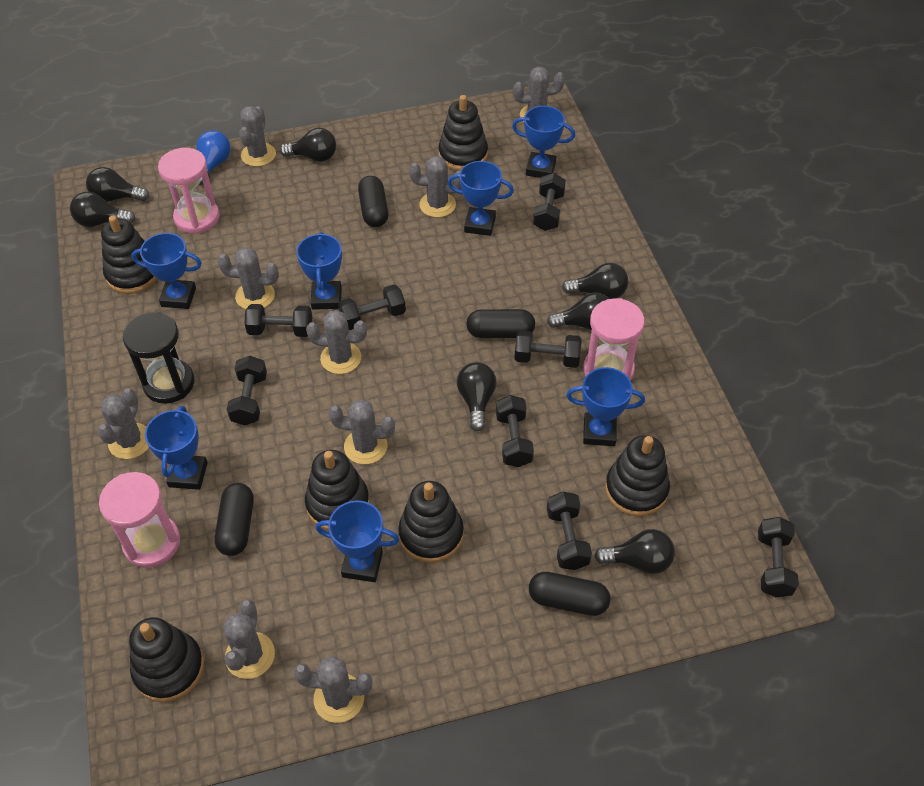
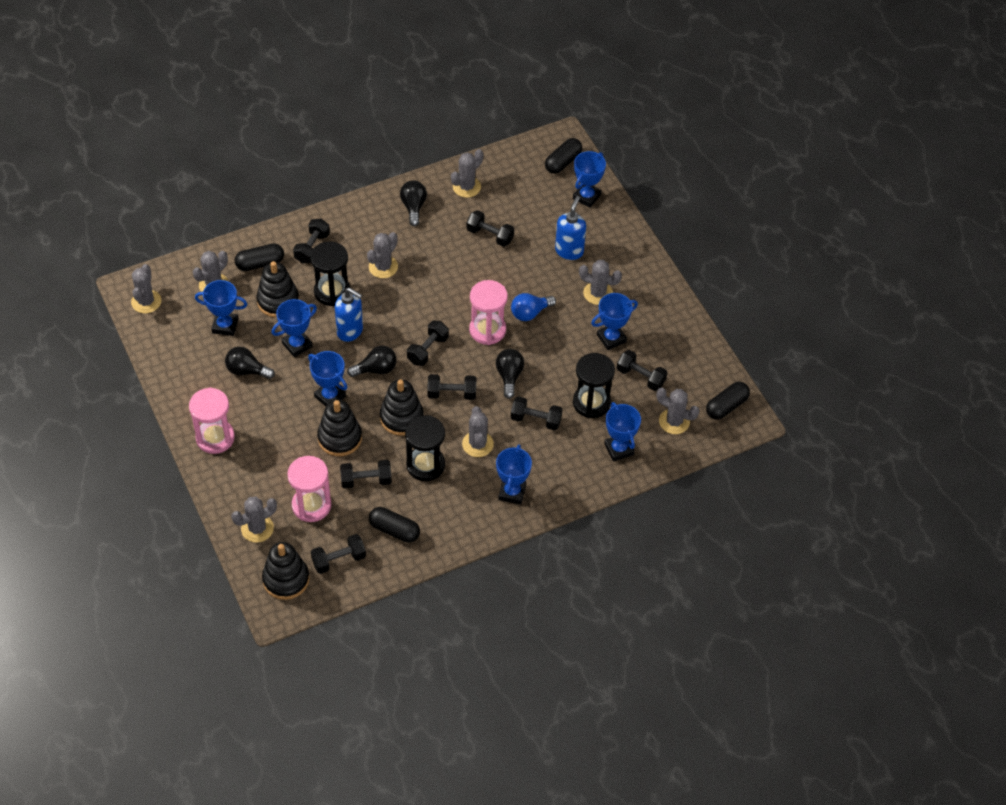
black hourglass: 1 -> 3
black light bulb: 7 -> 4
black stacking toy: 6 -> 4
blue soap dispenser: 0 -> 2
grey cactus: 9 -> 8

